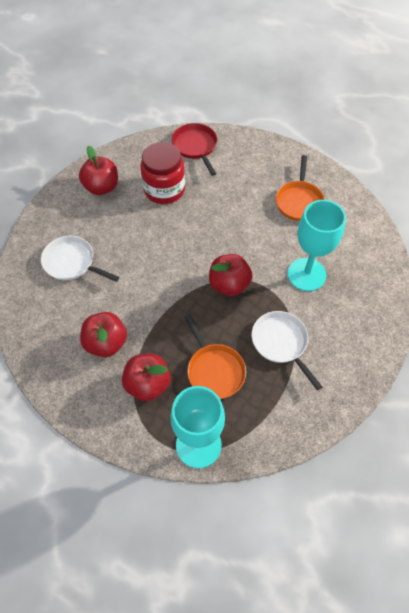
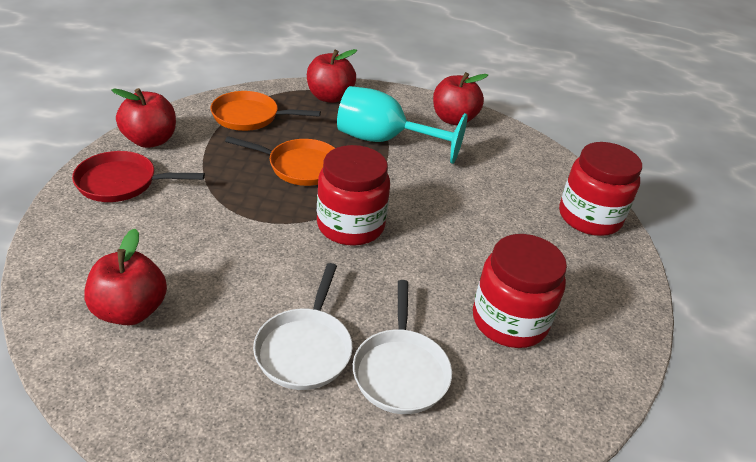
red jar: 1 -> 3
turquoise goblet: 2 -> 1

